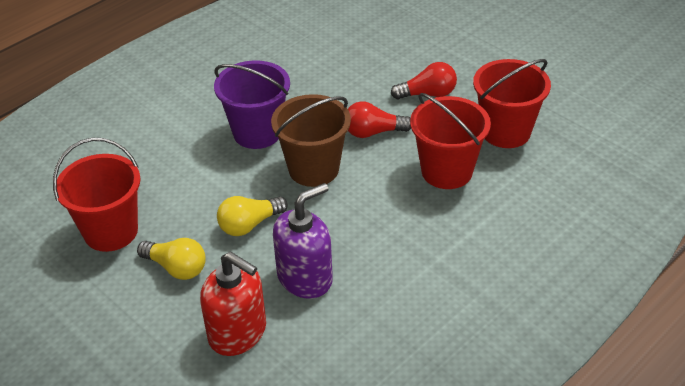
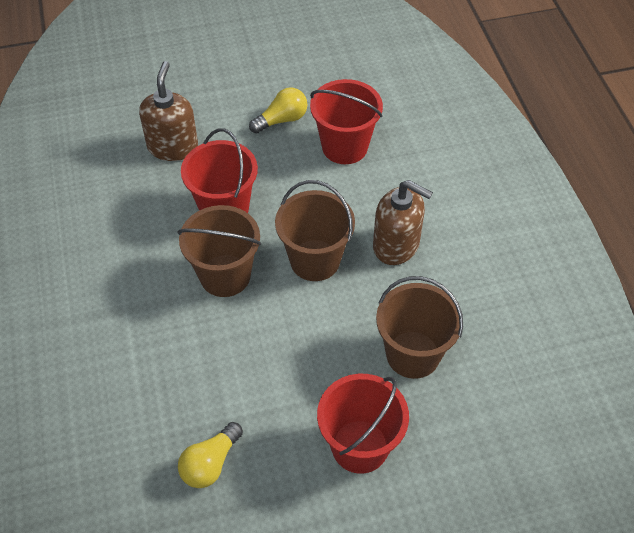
brown bucket: 1 -> 3
brown soap dispenser: 0 -> 2
purple bucket: 1 -> 0
purple soap dispenser: 1 -> 0
red light bulb: 2 -> 0
red soap dispenser: 1 -> 0

